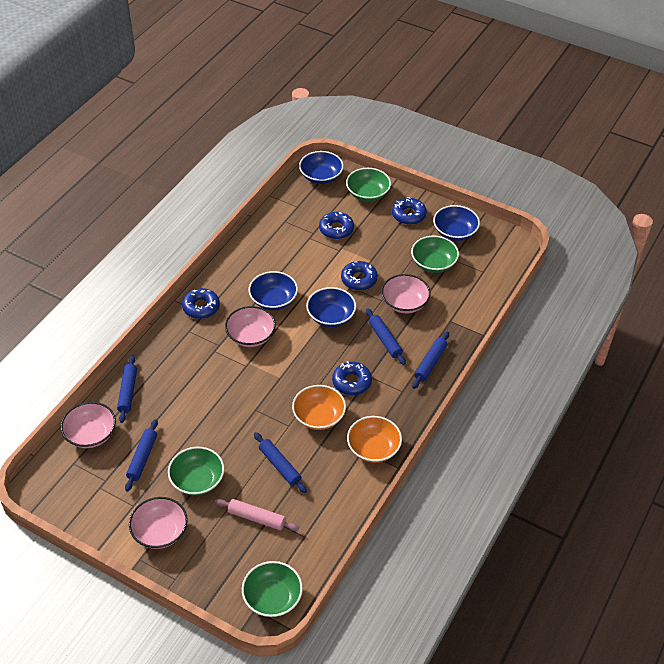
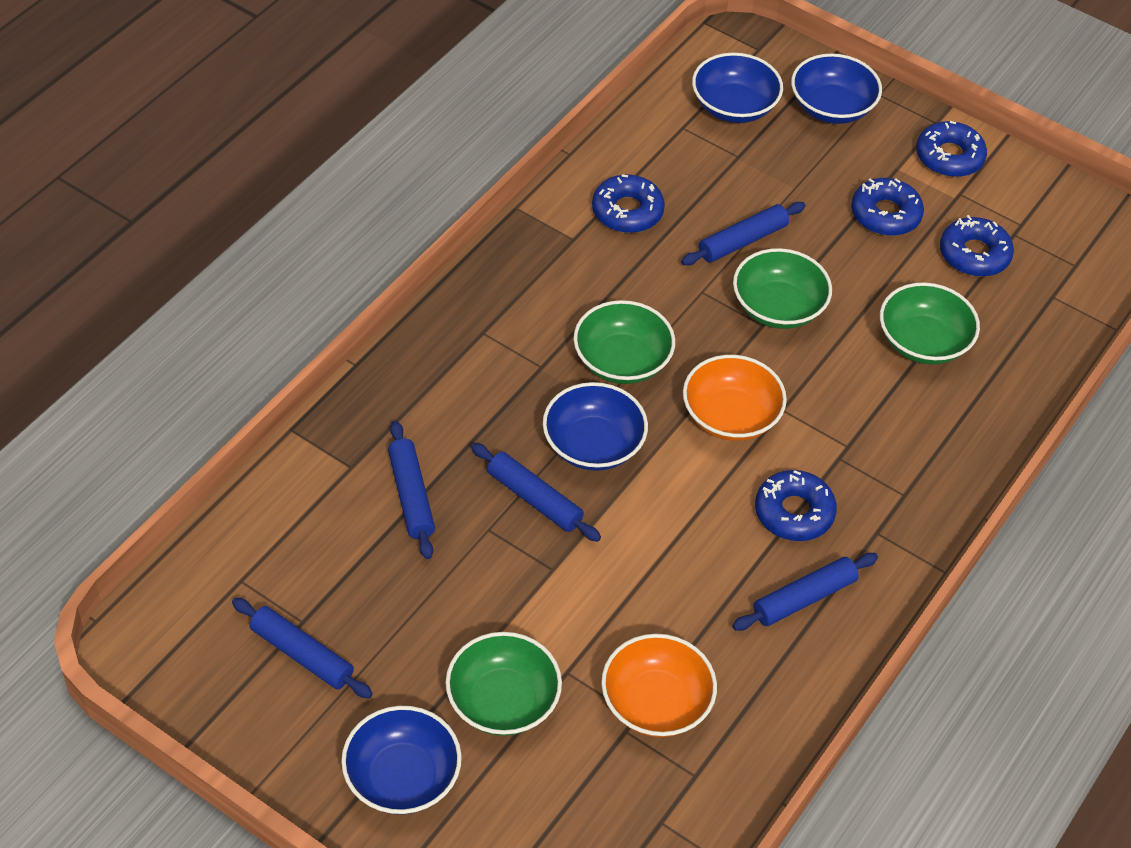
pink bowl: 4 -> 0
pink rolling pin: 1 -> 0

